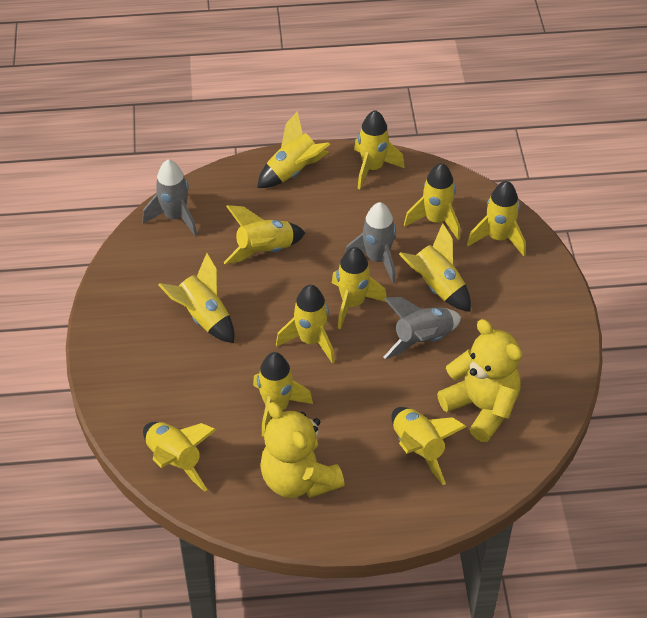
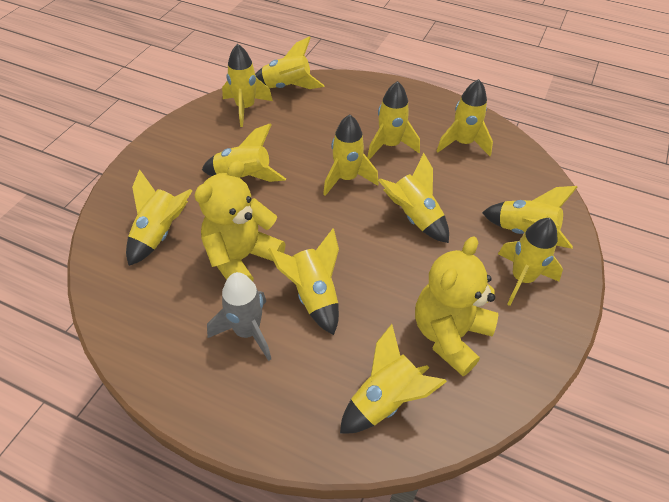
grey rocket: 3 -> 1

